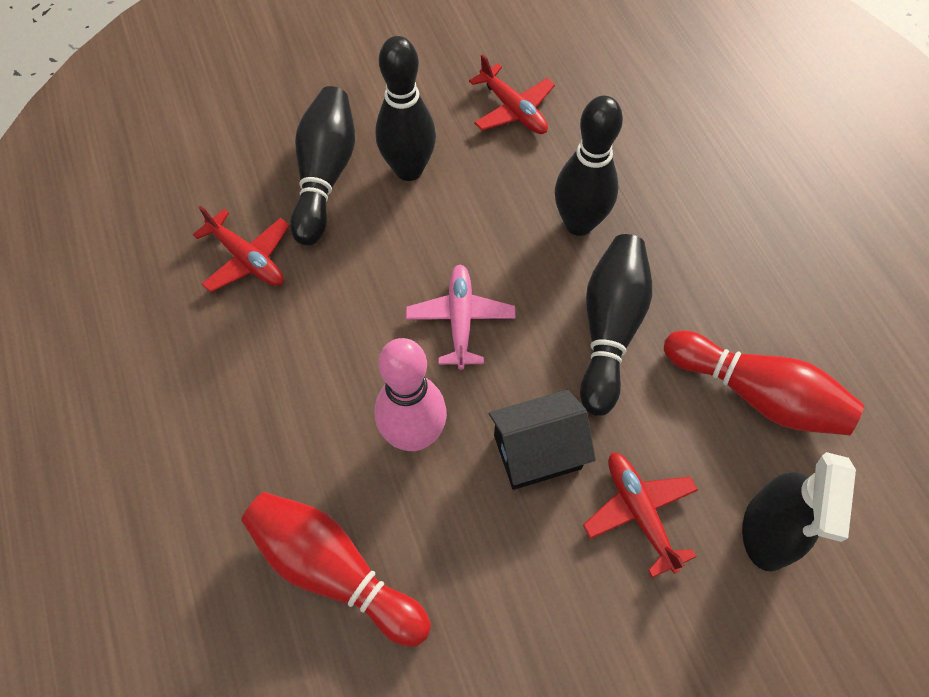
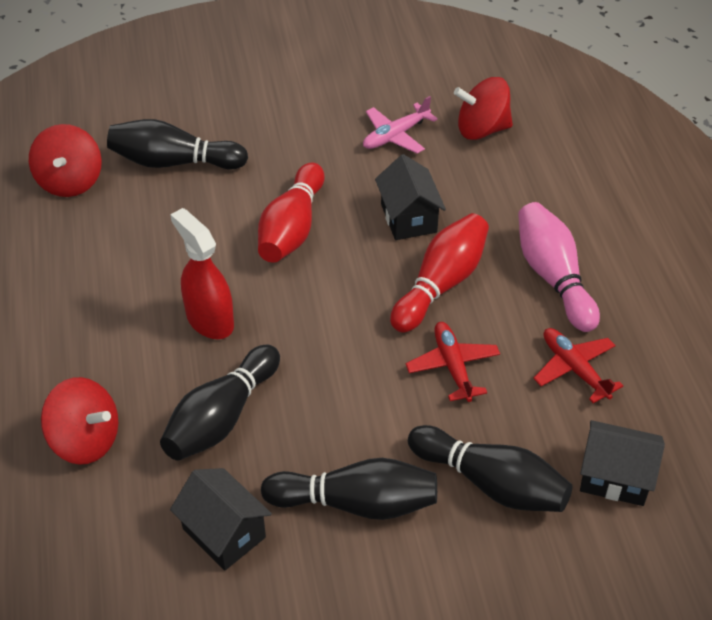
black house: 1 -> 3
black spray bottle: 1 -> 0
red plane: 3 -> 2
red spinning top: 0 -> 3
red spray bottle: 0 -> 1

